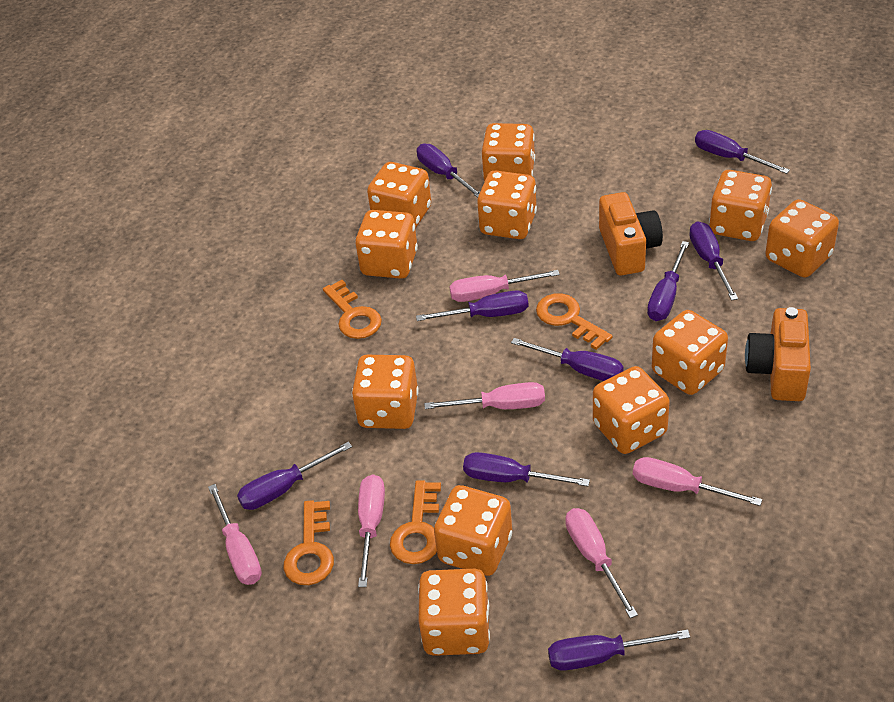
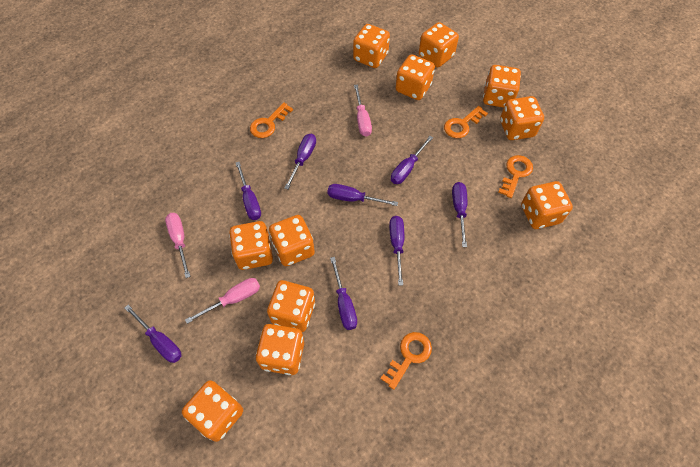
orange camera: 2 -> 0
pink screwdriver: 6 -> 3
purple screwdriver: 9 -> 8

